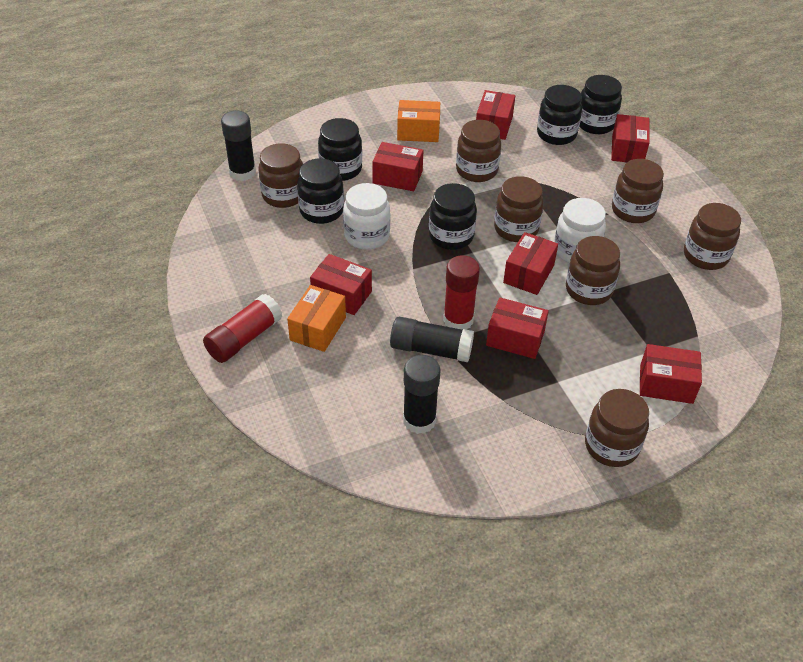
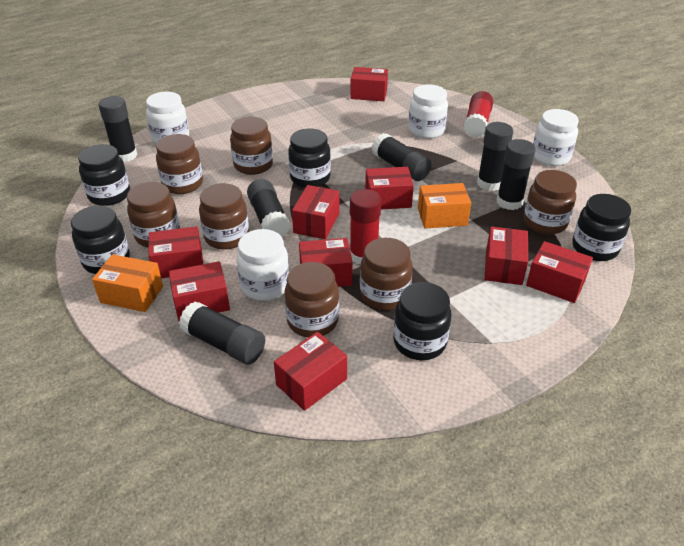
black glue stick: 3 -> 6
red box: 7 -> 9
white jar: 2 -> 4

